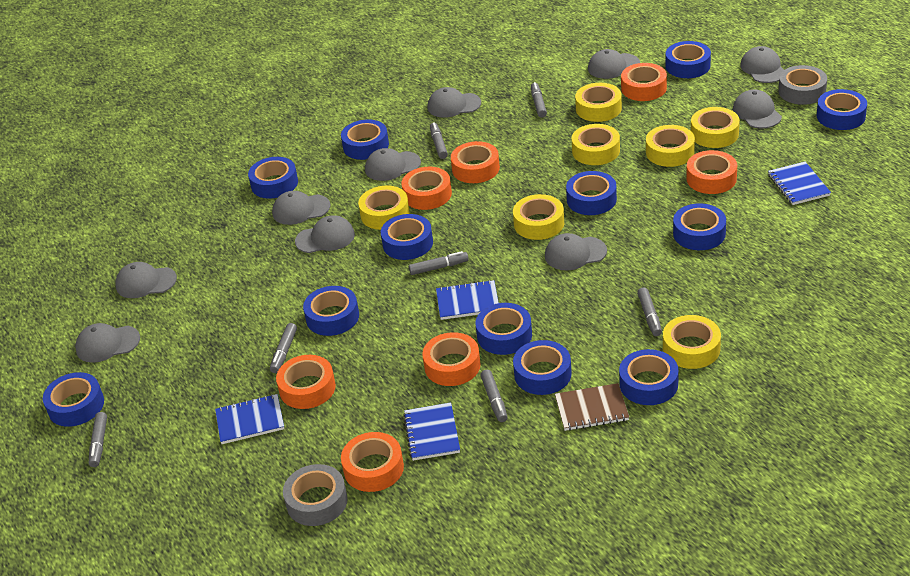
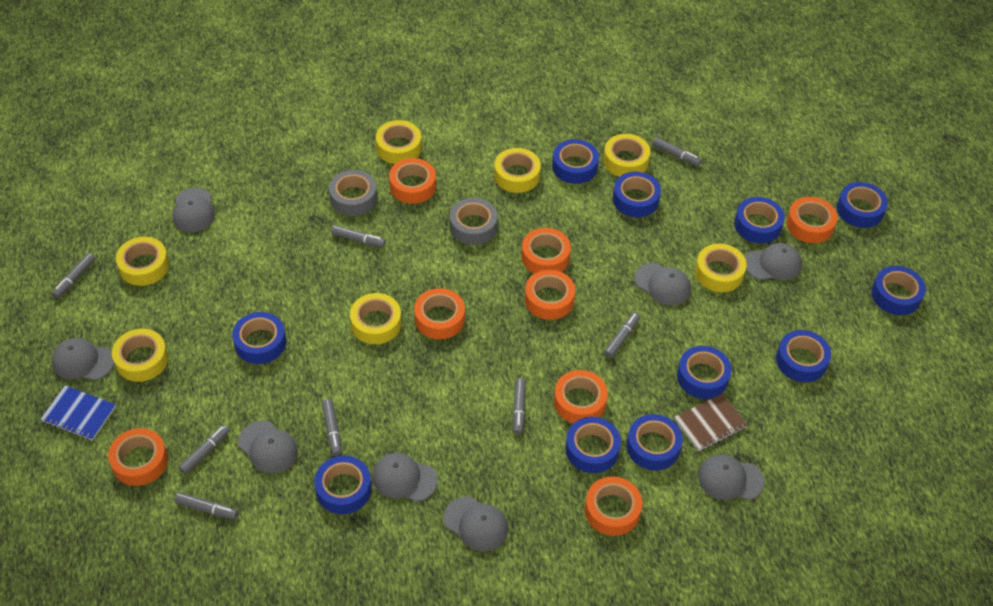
blue notebook: 4 -> 1
blue tape: 12 -> 11
grey cap: 10 -> 8
grey marker: 7 -> 8
orange tape: 7 -> 8

